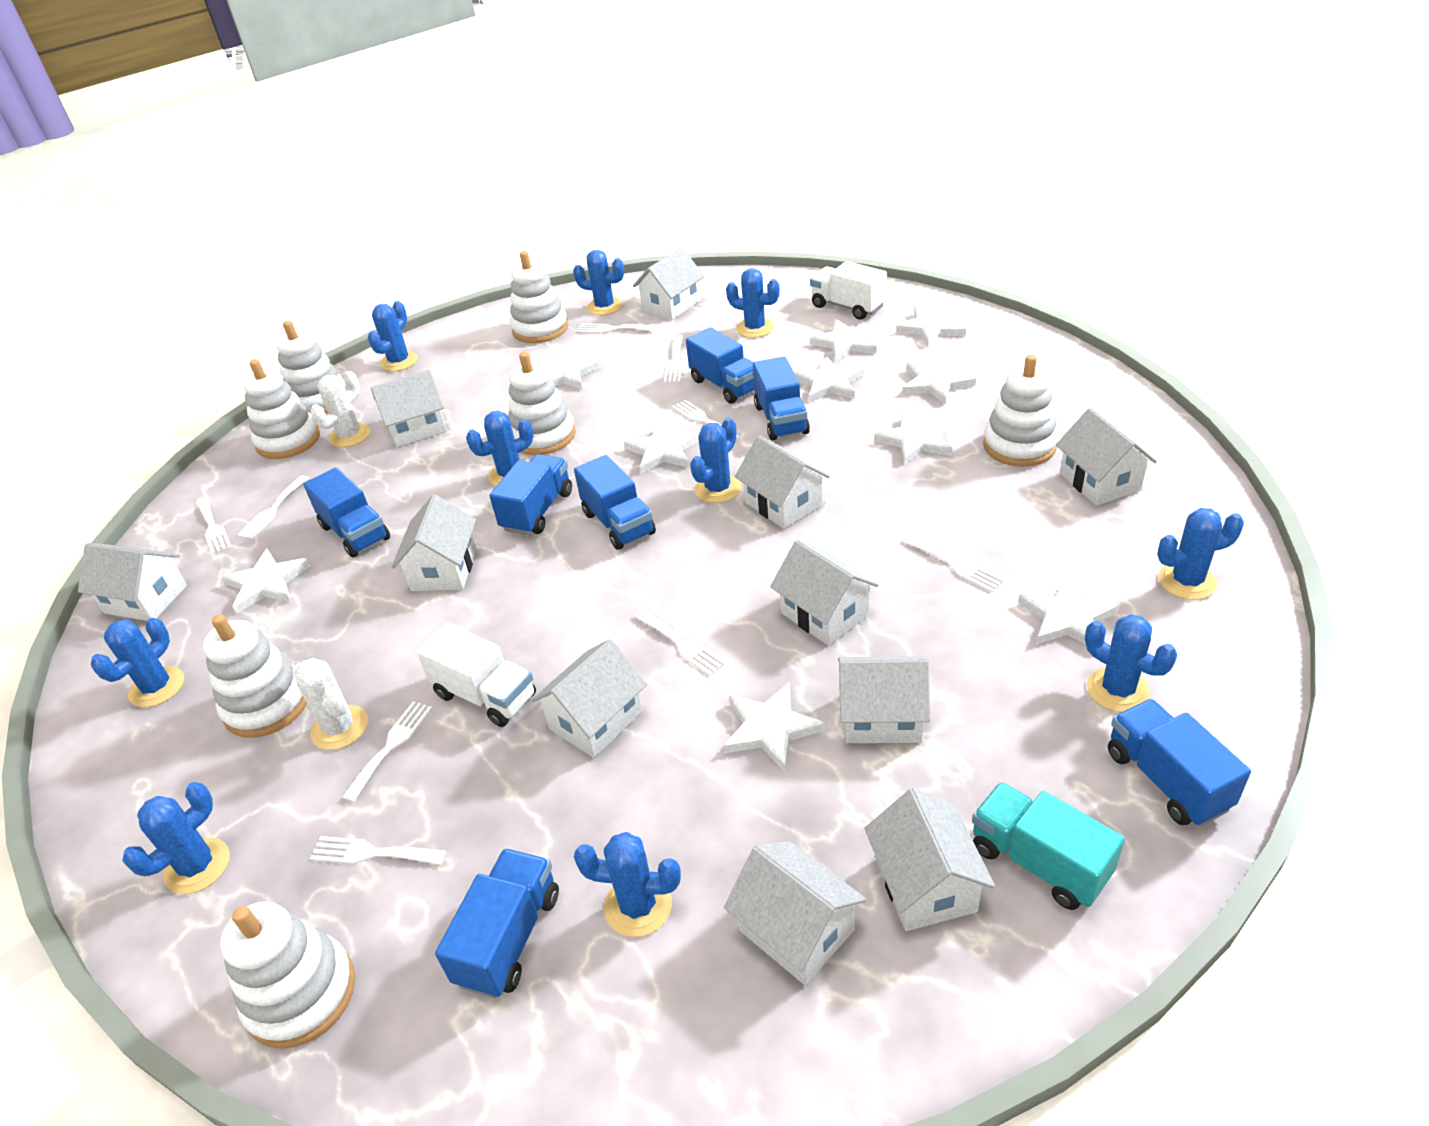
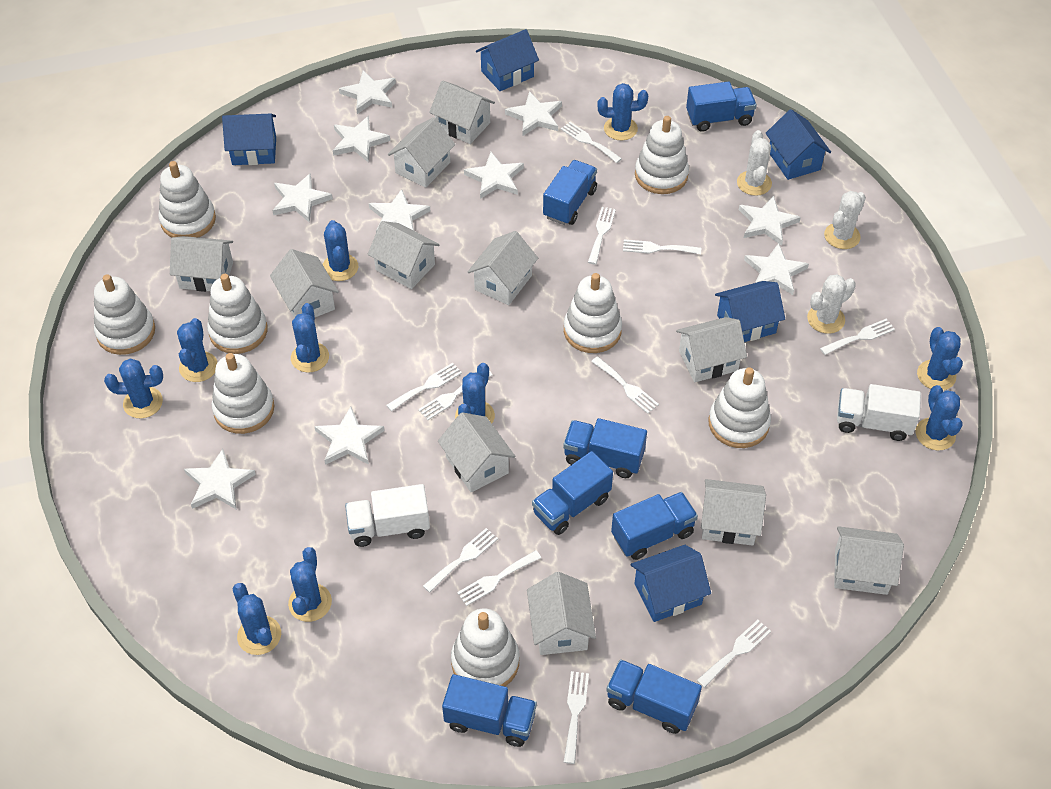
blue house: 0 -> 5
turquoise truck: 1 -> 0
white cactus: 2 -> 3
white fork: 9 -> 11
white stacking toy: 7 -> 8

